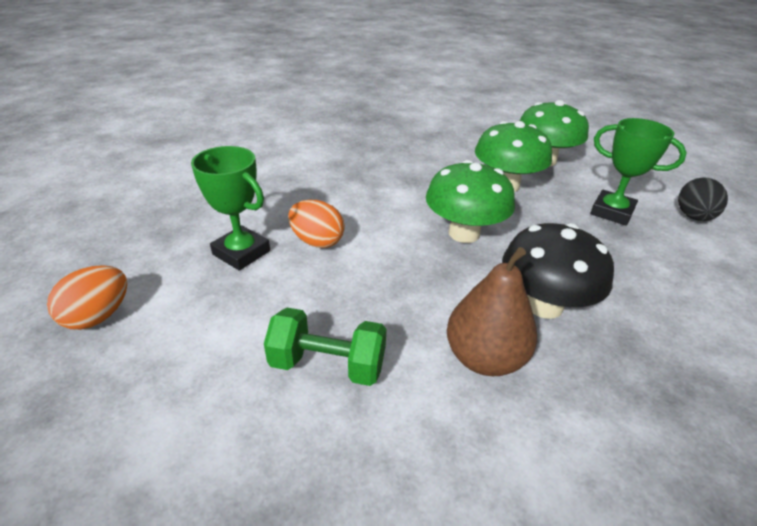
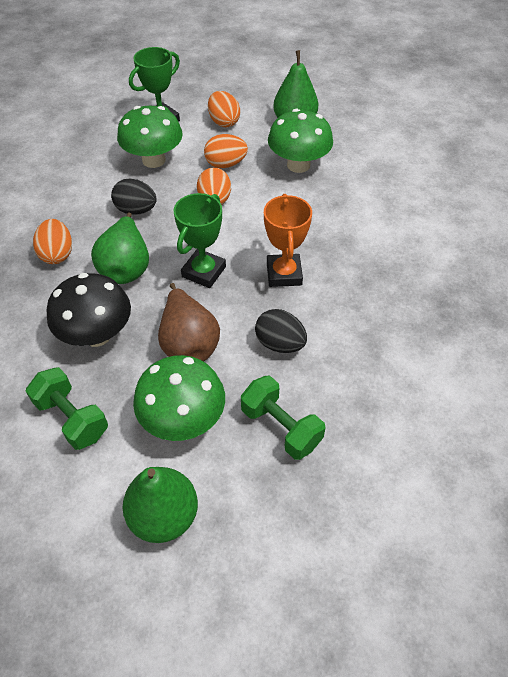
black egg: 1 -> 2
green dumbbell: 1 -> 2
green pear: 0 -> 3
orange egg: 2 -> 4
orange trophy: 0 -> 1

